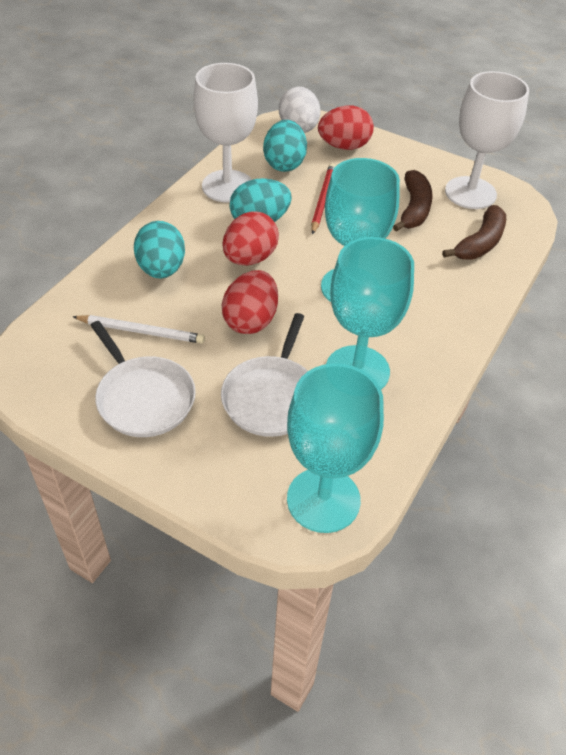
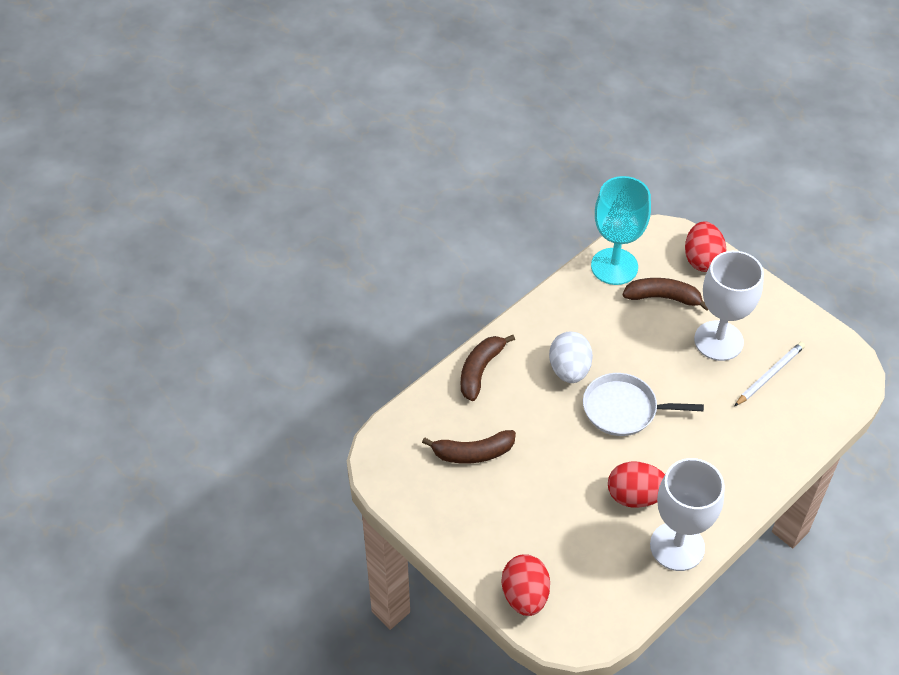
brown banana: 2 -> 3
red pencil: 1 -> 0
turquoise egg: 3 -> 0
turquoise goblet: 3 -> 1
white pan: 2 -> 1

